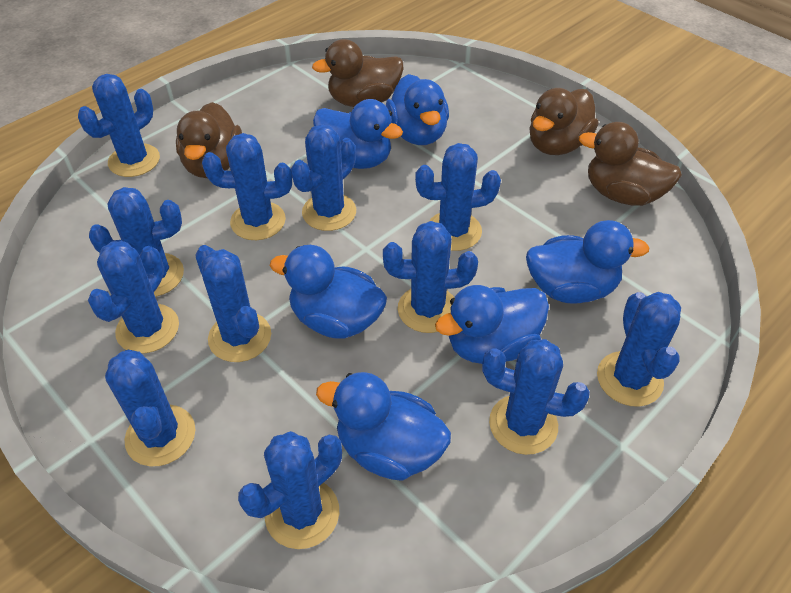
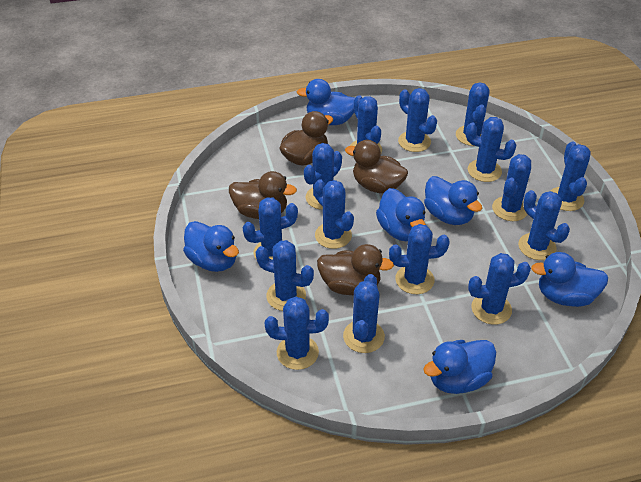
blue cactus: 12 -> 15

